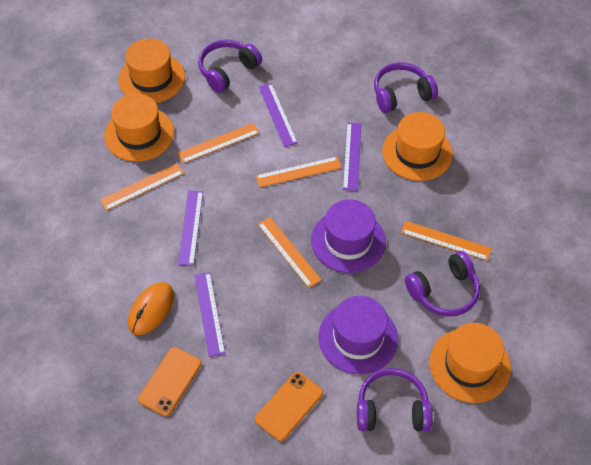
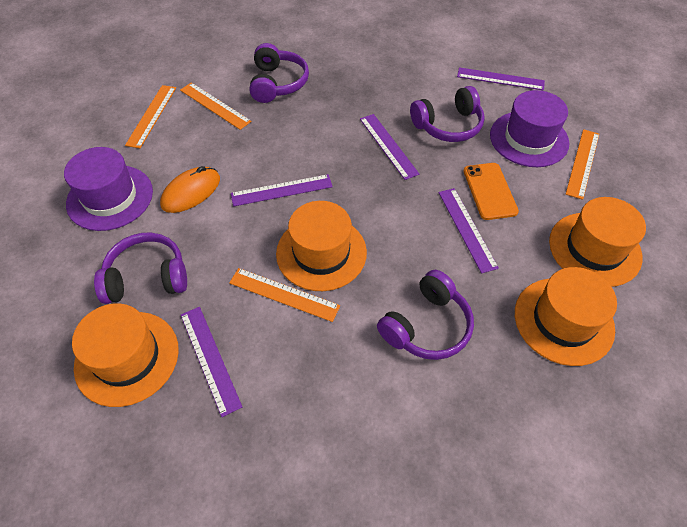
orange phone: 2 -> 1
orange ruler: 5 -> 4
purple ruler: 4 -> 5

